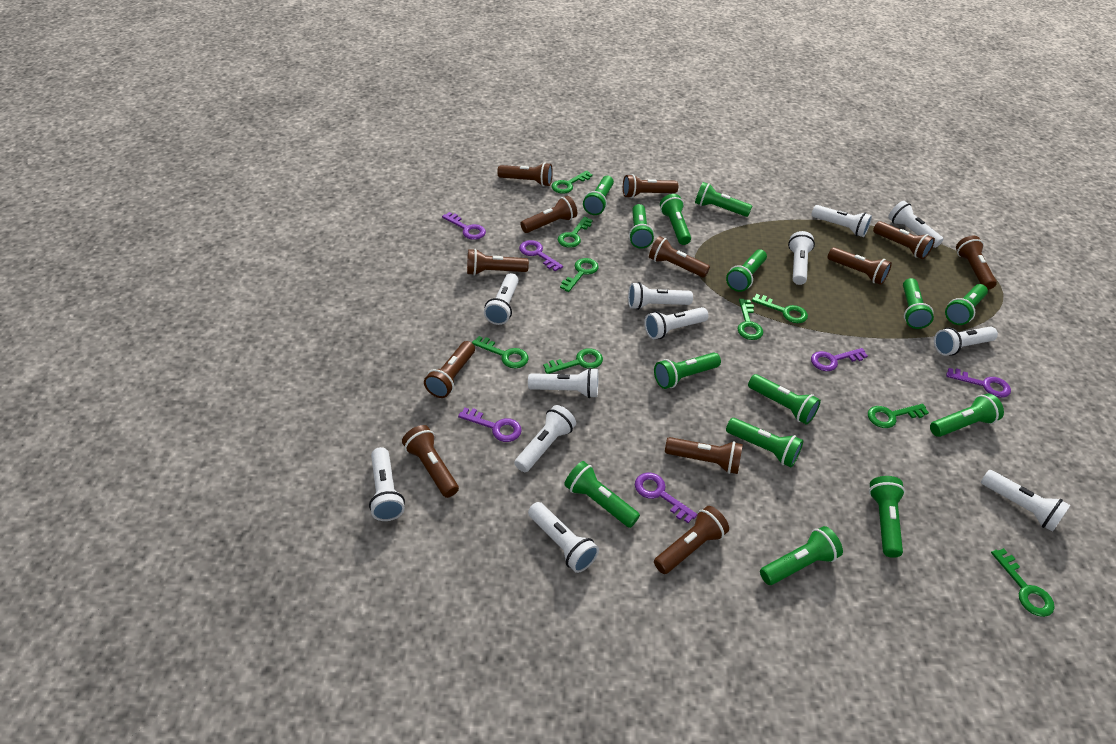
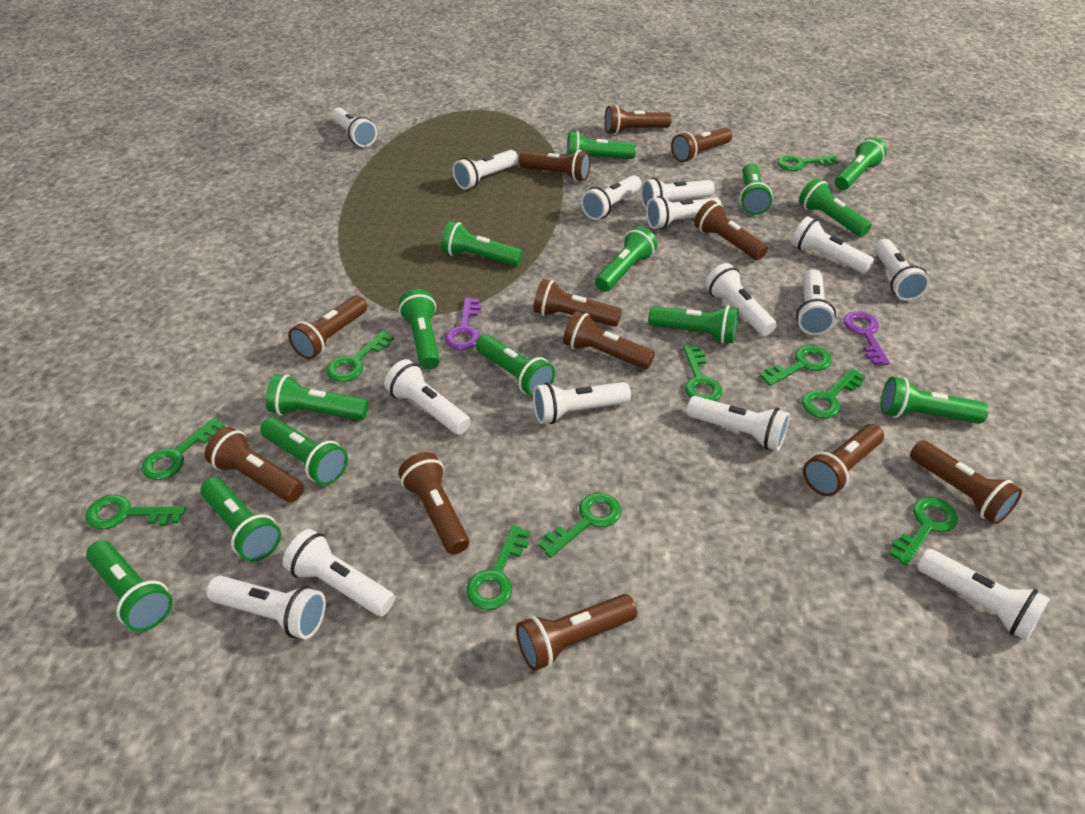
green key: 9 -> 10
purple key: 6 -> 2
white flashlight: 12 -> 15

